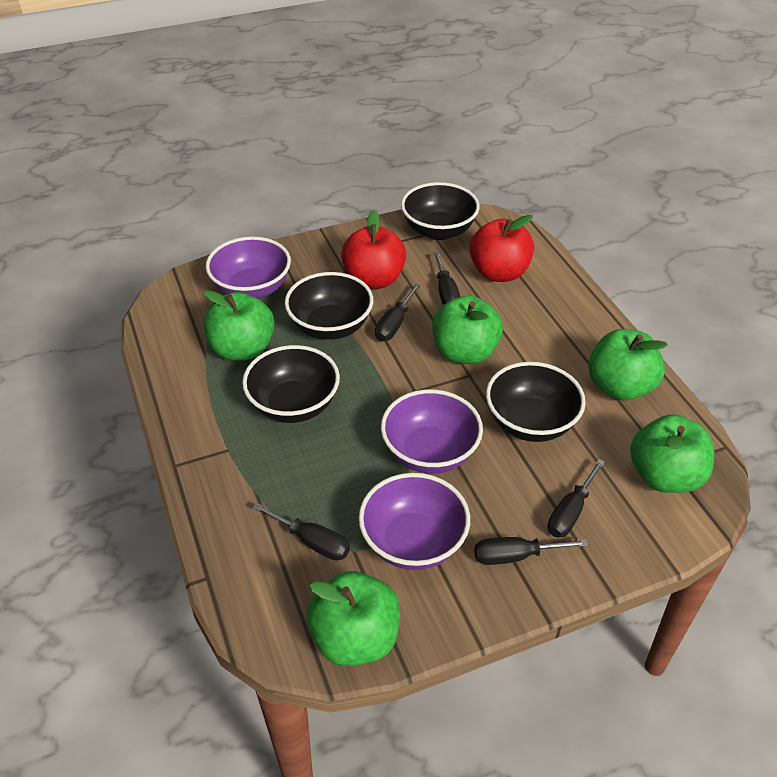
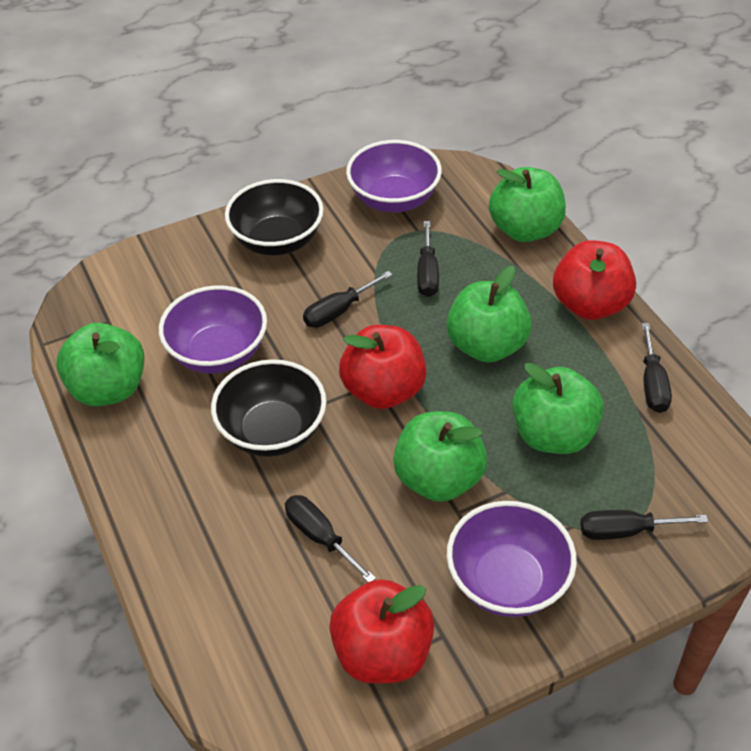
black bowl: 4 -> 2
red apple: 2 -> 3

